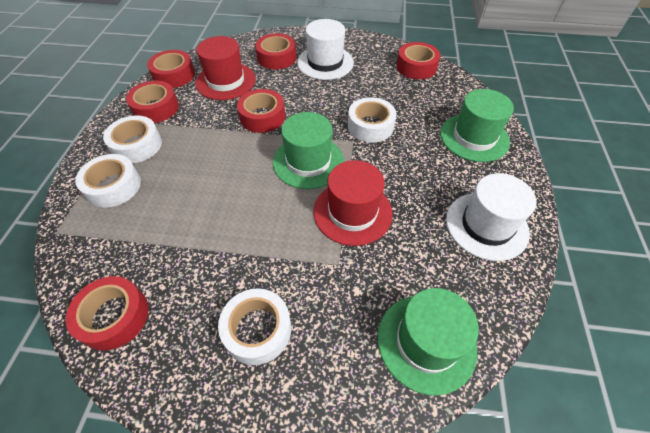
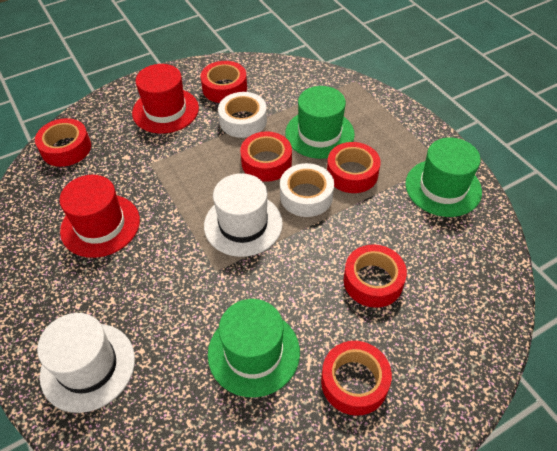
white tape: 4 -> 2

